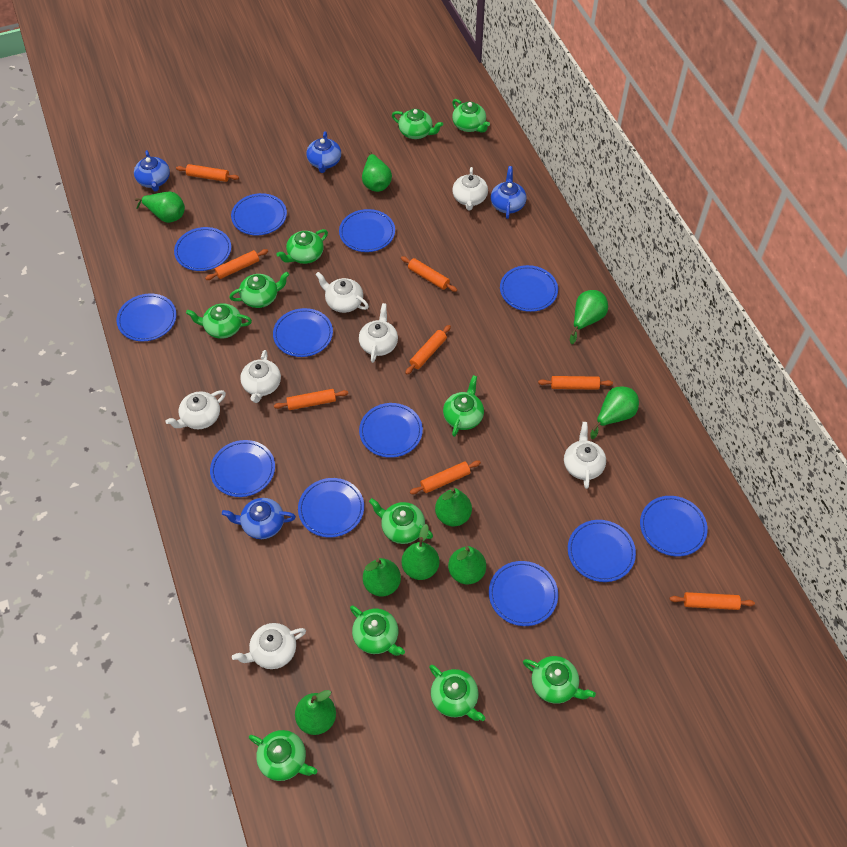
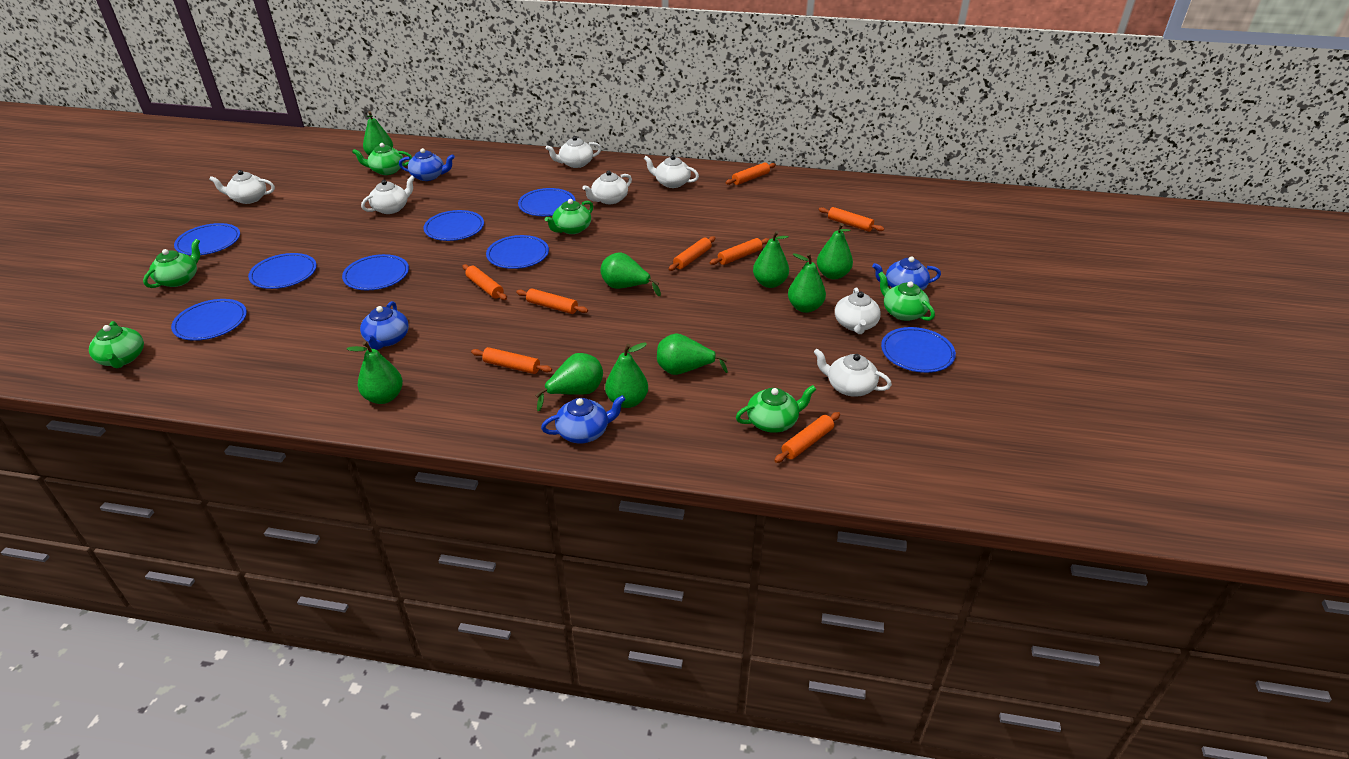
blue plate: 12 -> 8
green teapot: 11 -> 6

